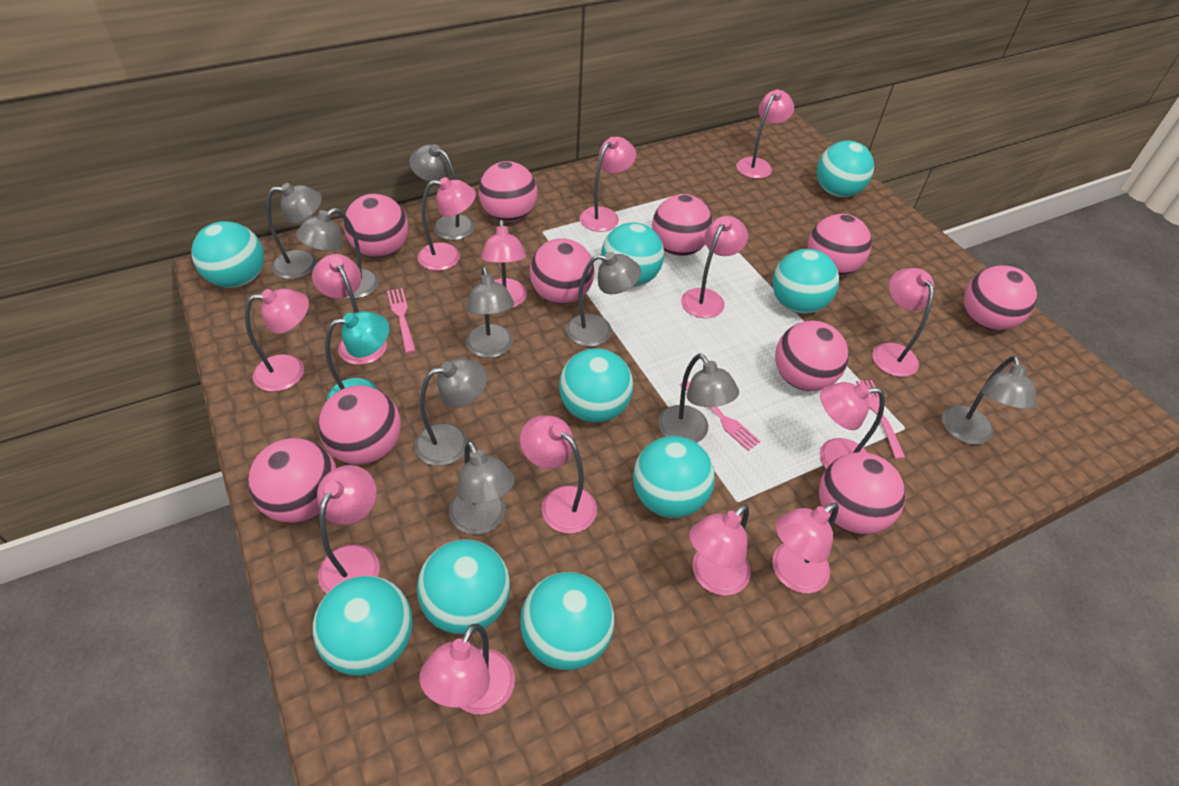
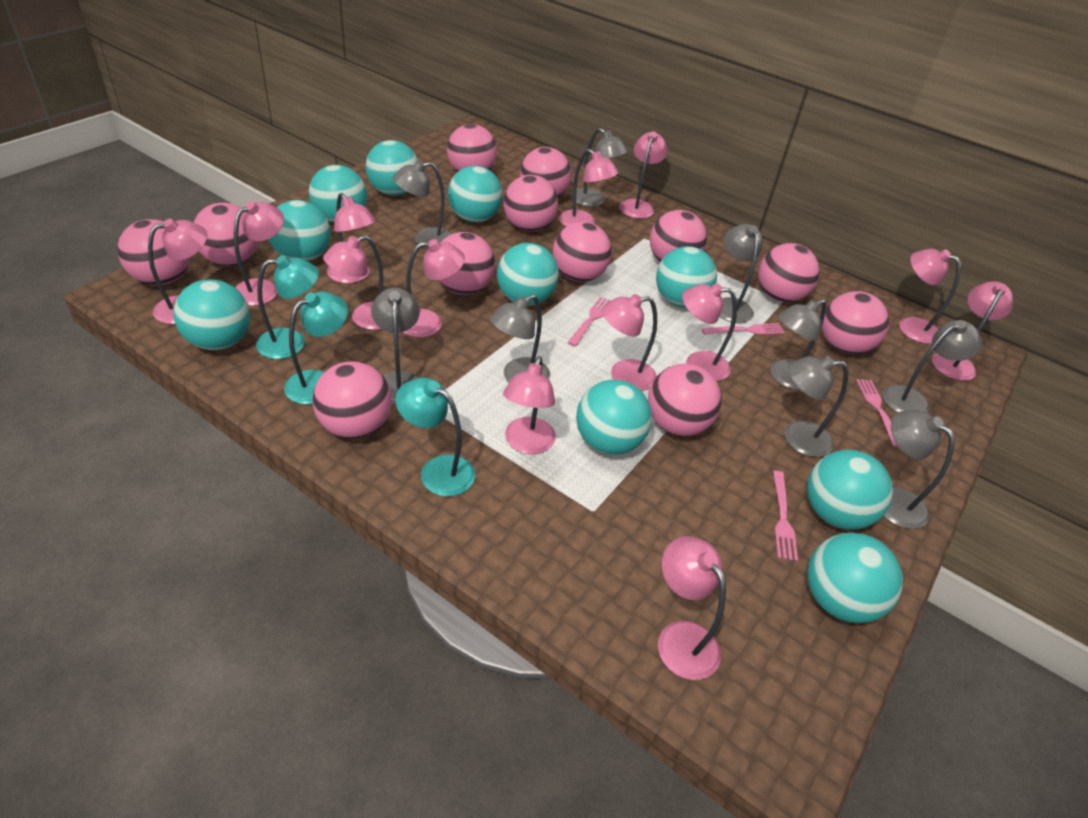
pink ball: 10 -> 12
pink fork: 3 -> 4
pink lamp: 14 -> 13
turquoise ball: 9 -> 10
turquoise lamp: 1 -> 3

